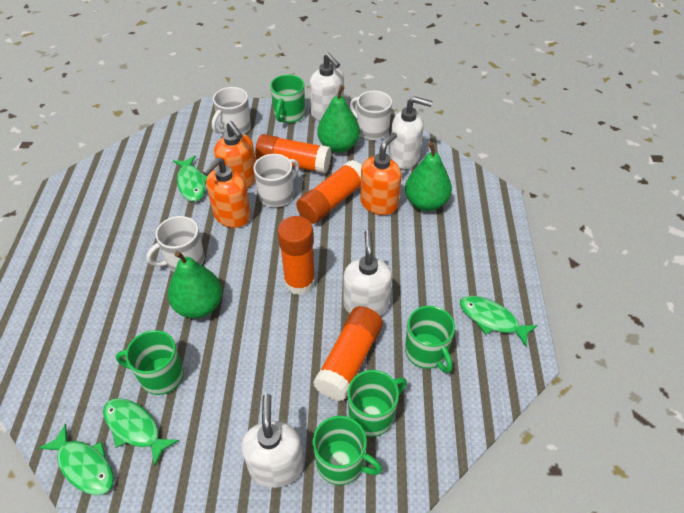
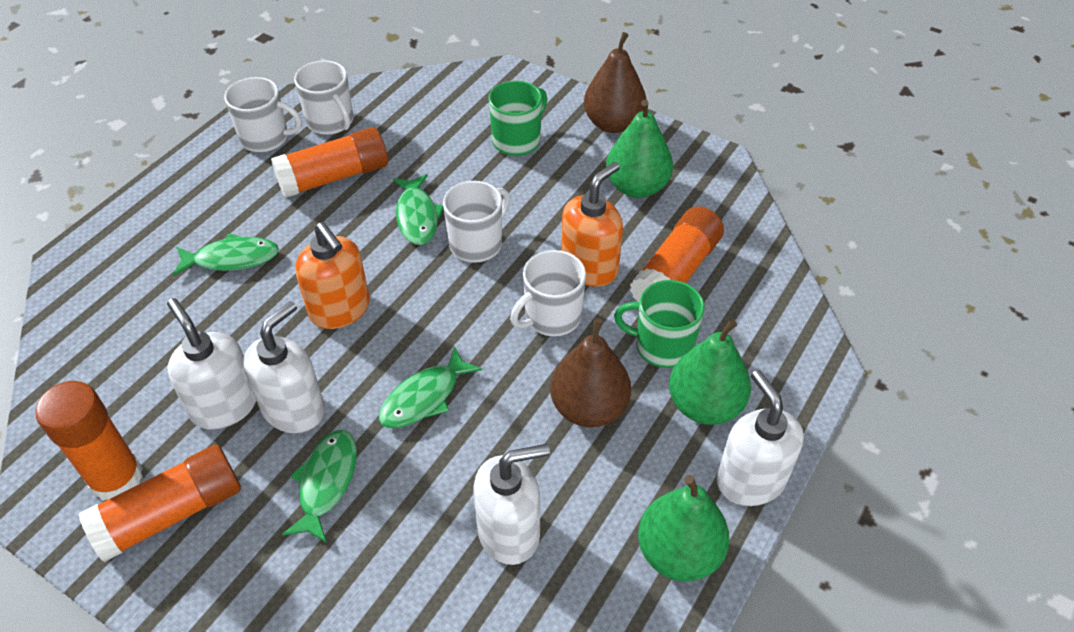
brown pear: 0 -> 2
green mug: 5 -> 2
orange soap dispenser: 3 -> 2

